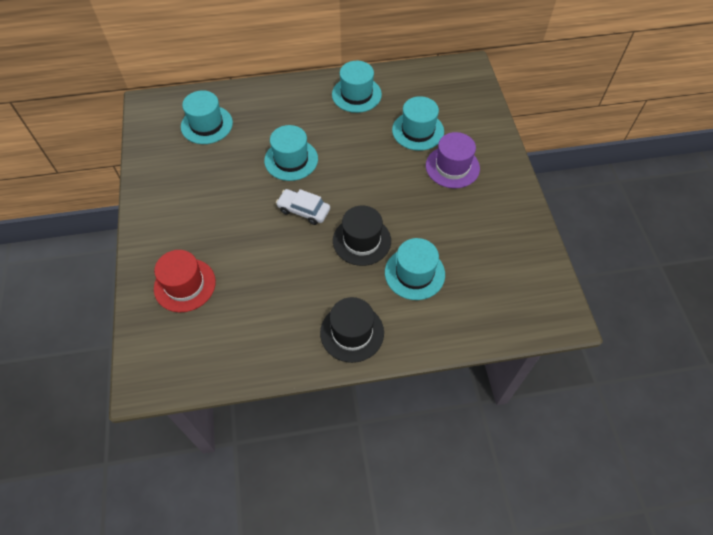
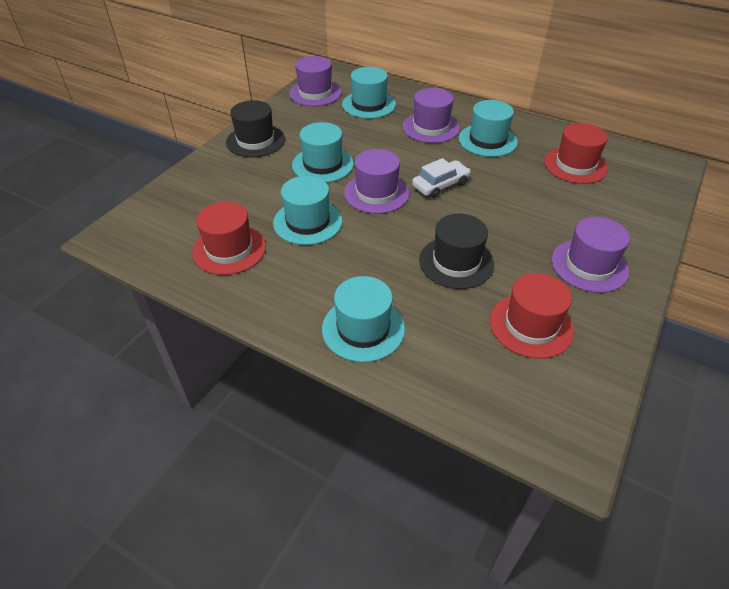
purple hat: 1 -> 4
red hat: 1 -> 3

